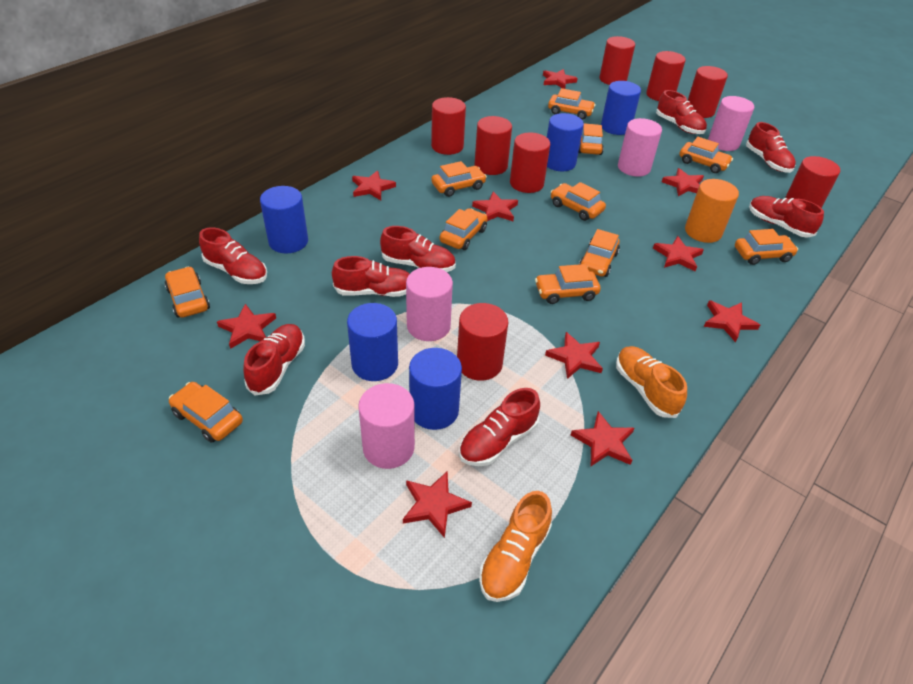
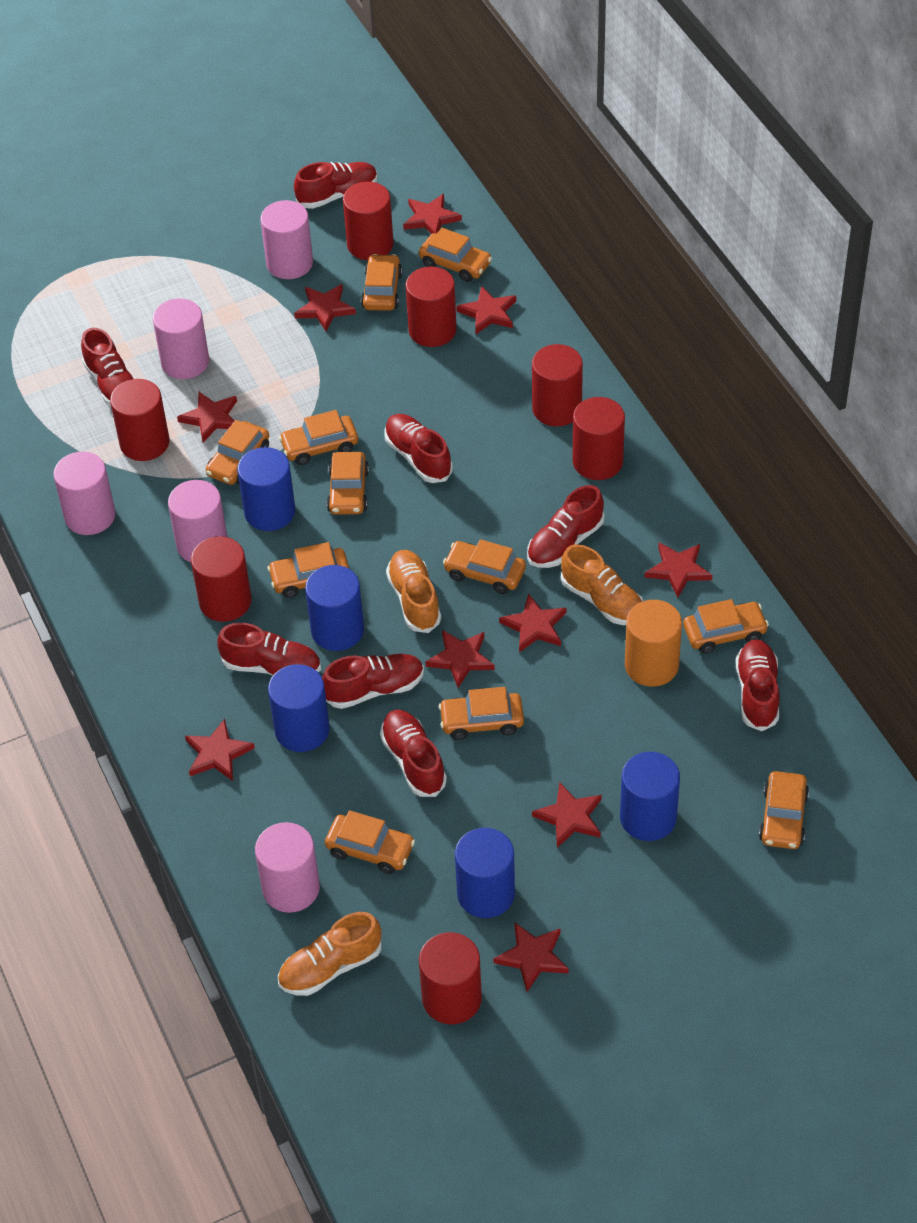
orange shoe: 2 -> 3
pink cylinder: 4 -> 5
red cylinder: 8 -> 7

